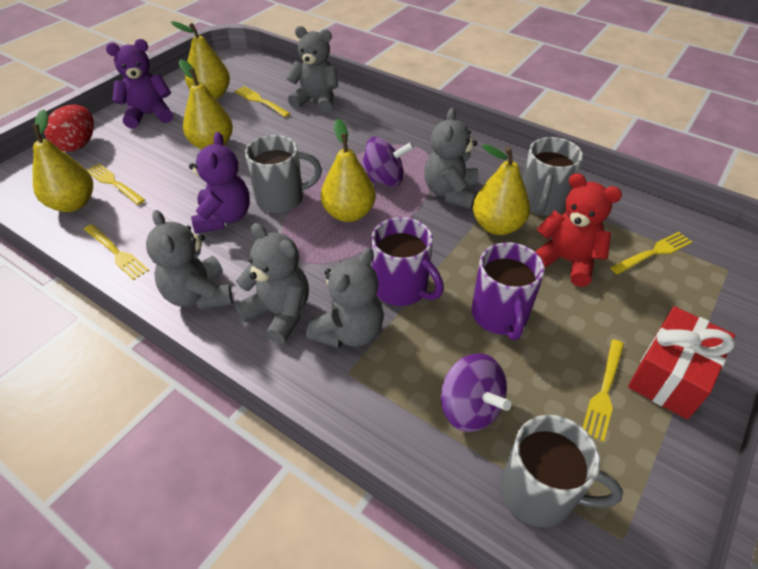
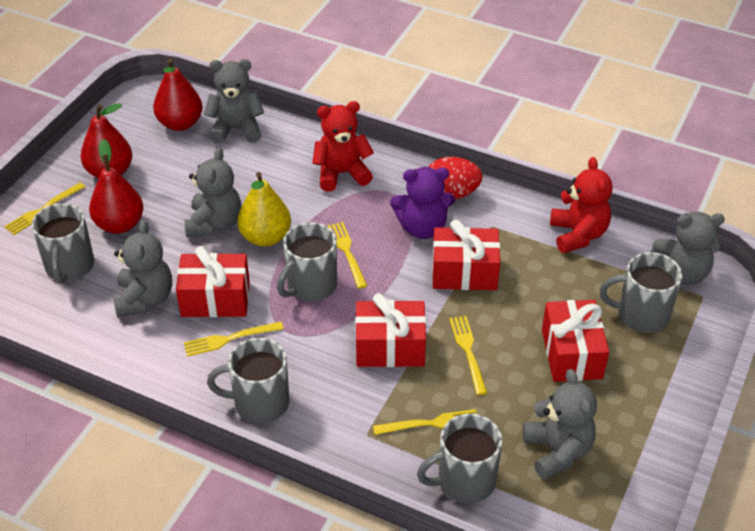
grey mug: 3 -> 5
purple mug: 2 -> 0
purple spinning top: 2 -> 0
purple teddy bear: 2 -> 1
red gift: 1 -> 4
red pear: 0 -> 3
red teddy bear: 1 -> 2
yellow pear: 5 -> 1

